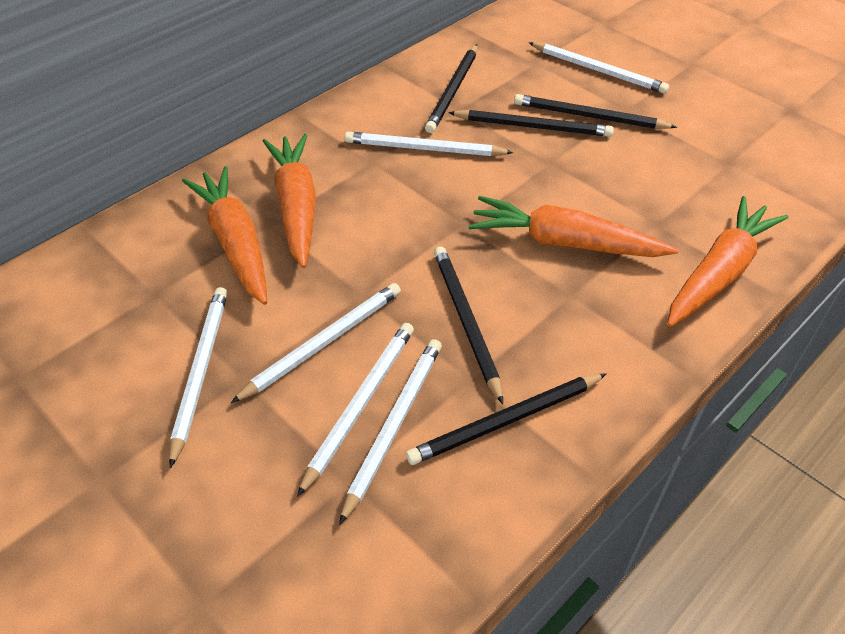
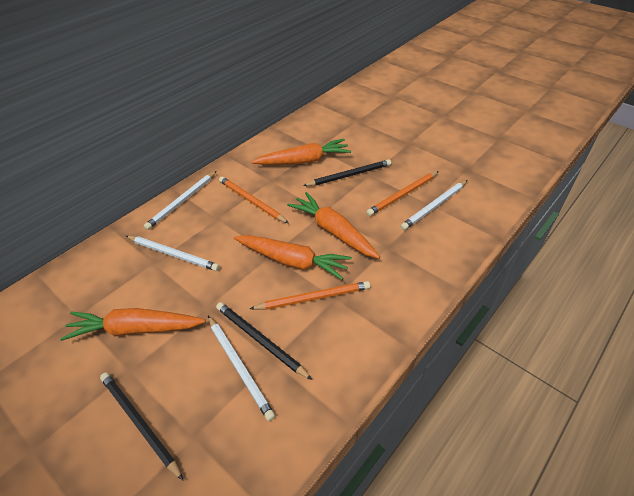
black pencil: 5 -> 3
orange pencil: 0 -> 3
white pencil: 6 -> 4

